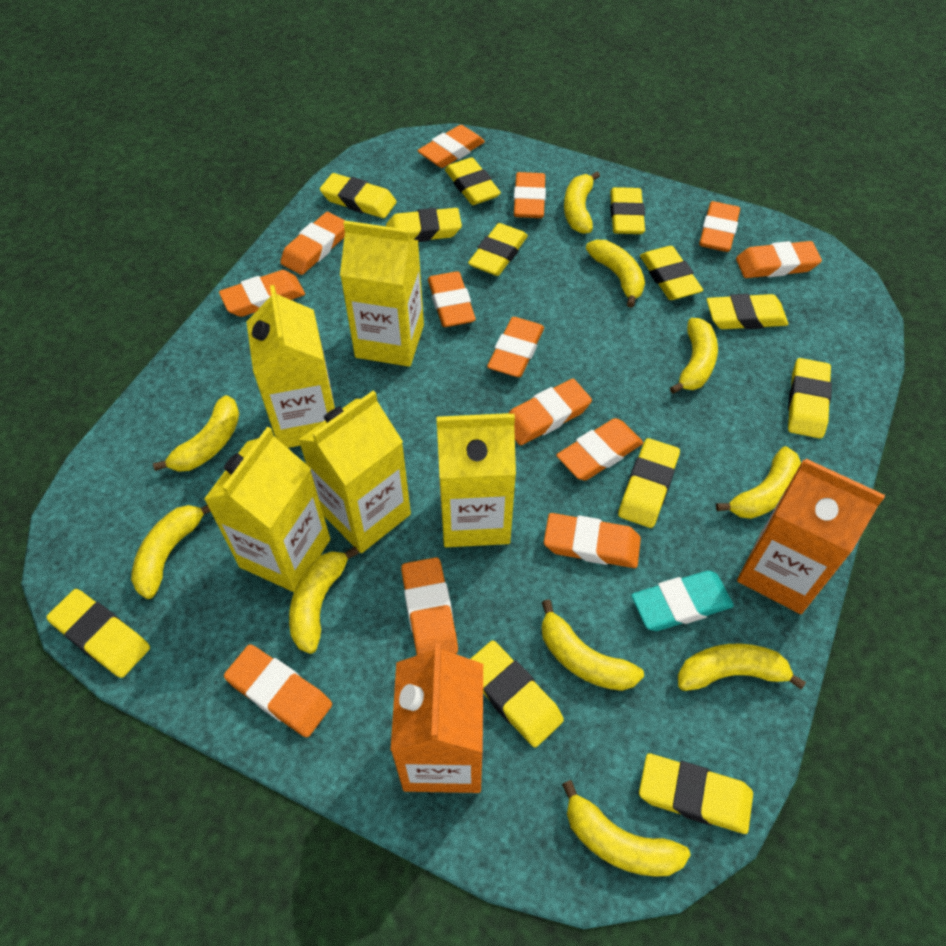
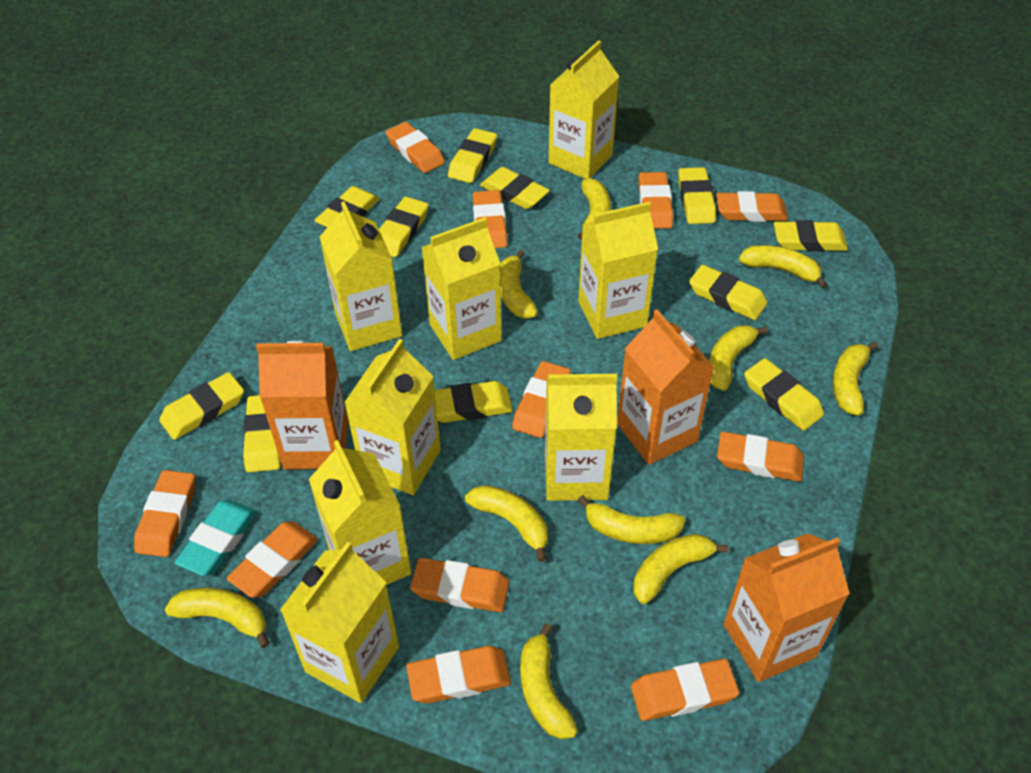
orange carton: 2 -> 3
orange eraser: 13 -> 11
yellow carton: 5 -> 8
yellow eraser: 12 -> 11

